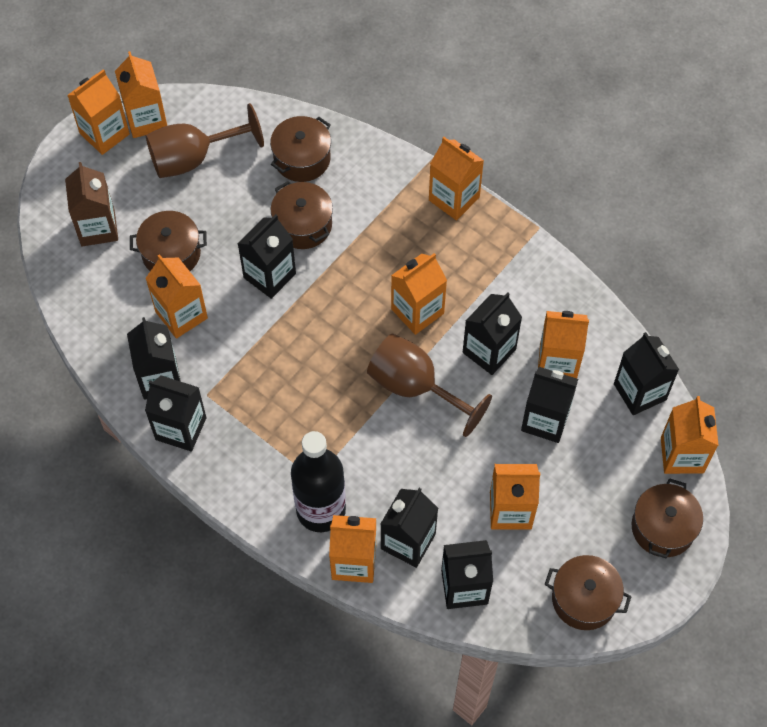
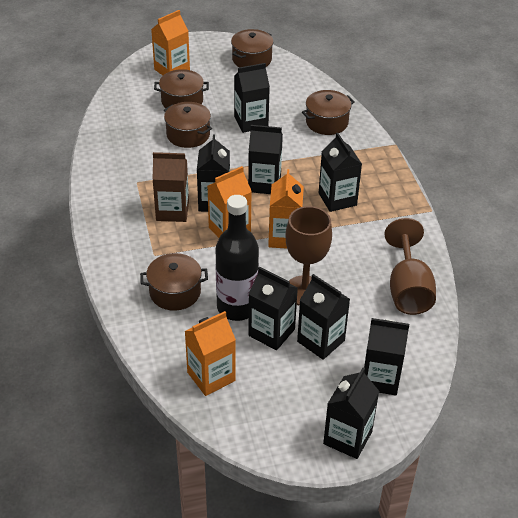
orange carton: 9 -> 4

